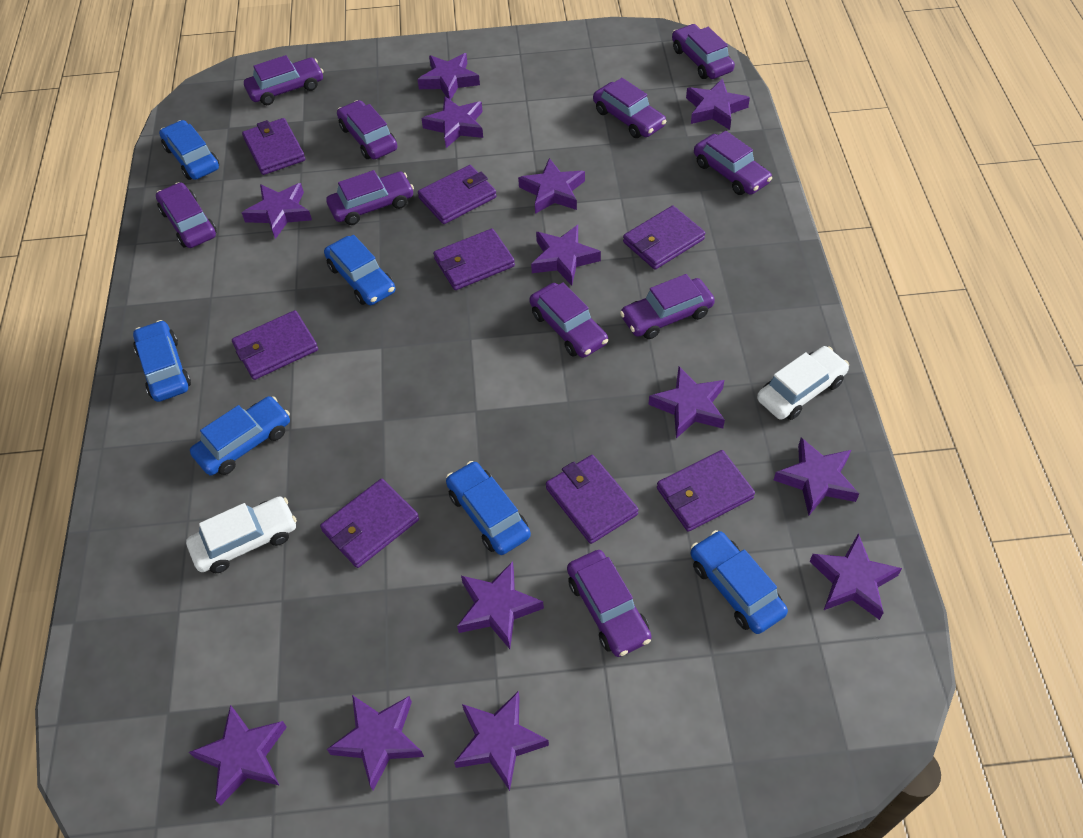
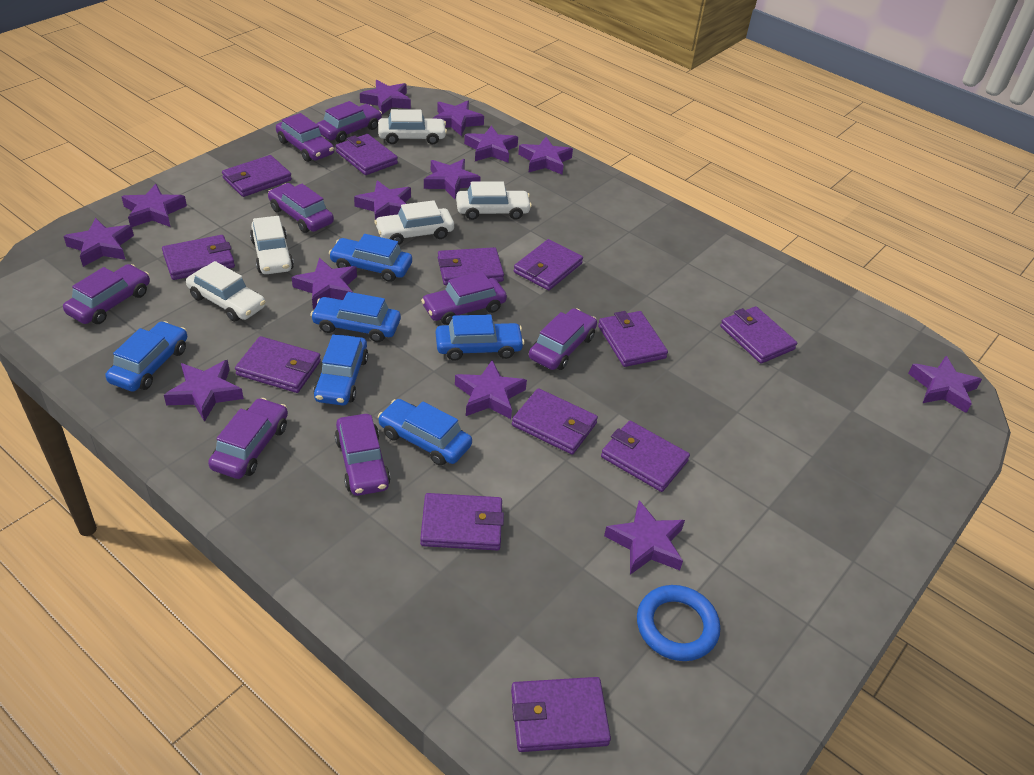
blue ring: 0 -> 1
purple car: 10 -> 8
purple wallet: 8 -> 12
white car: 2 -> 5

